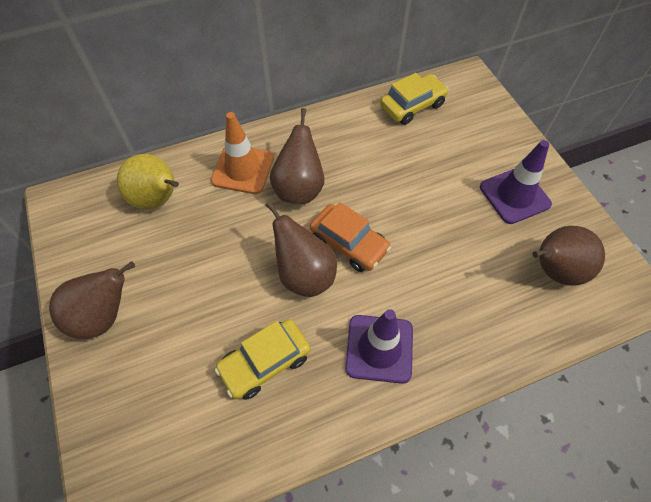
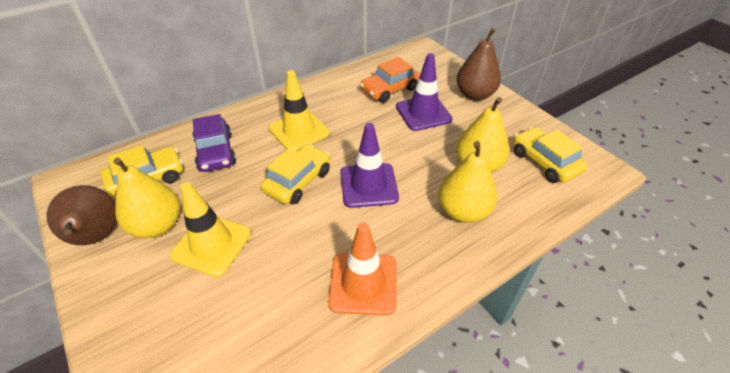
brown pear: 4 -> 2
purple car: 0 -> 1
yellow car: 2 -> 3
yellow pear: 1 -> 3
yellow traffic cone: 0 -> 2

